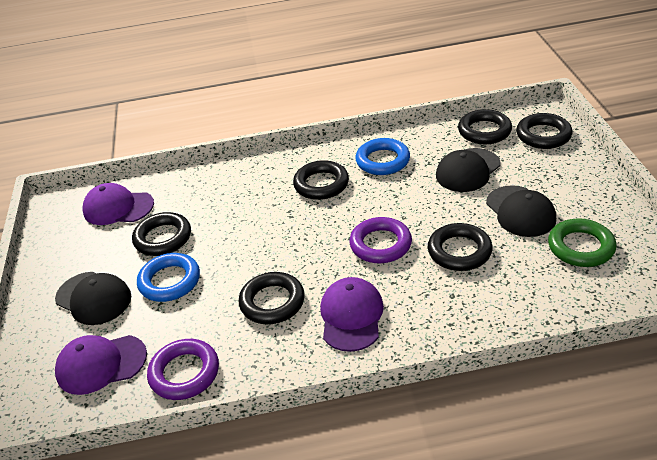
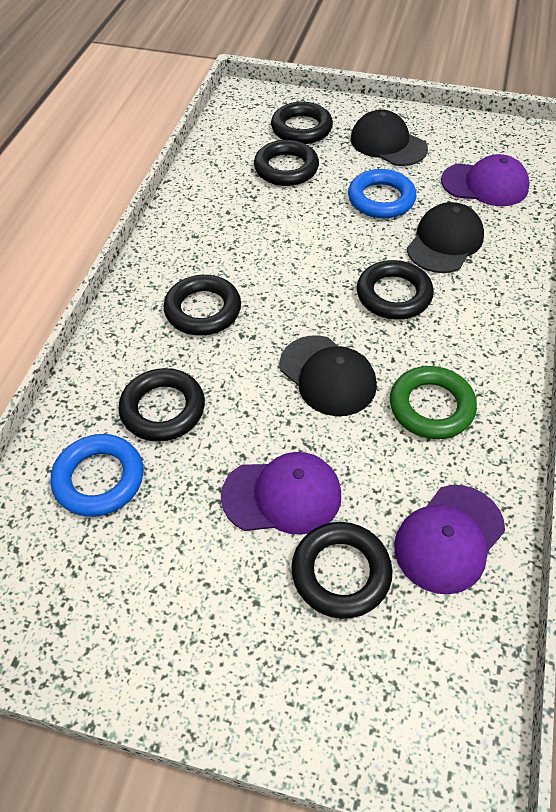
purple ring: 2 -> 0

